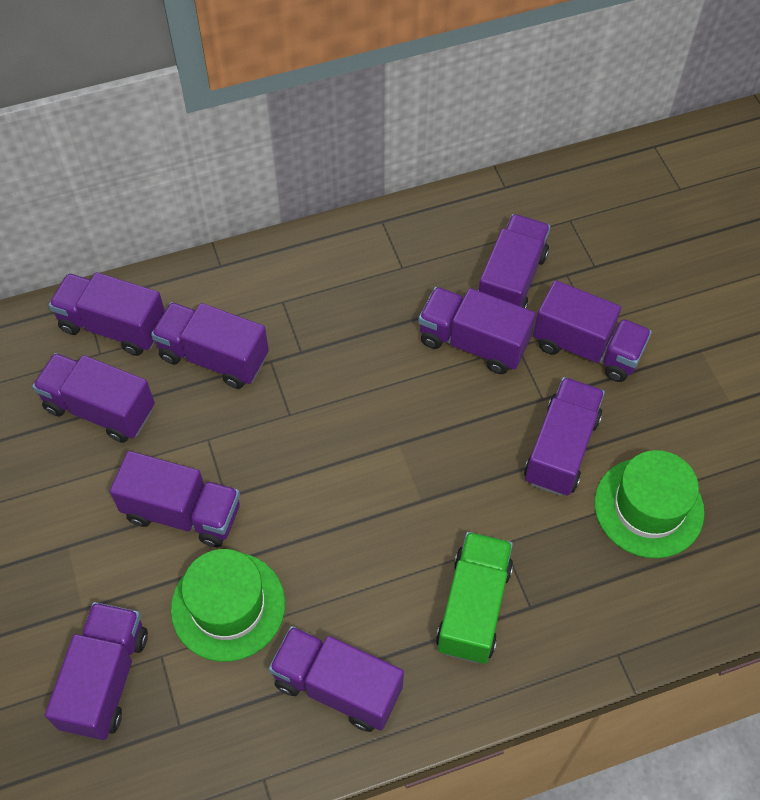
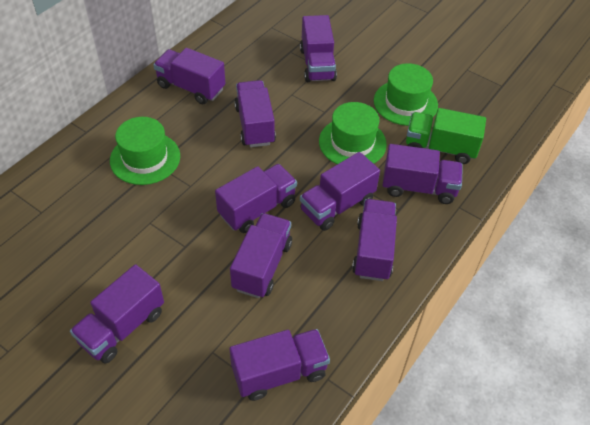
green hat: 2 -> 3

